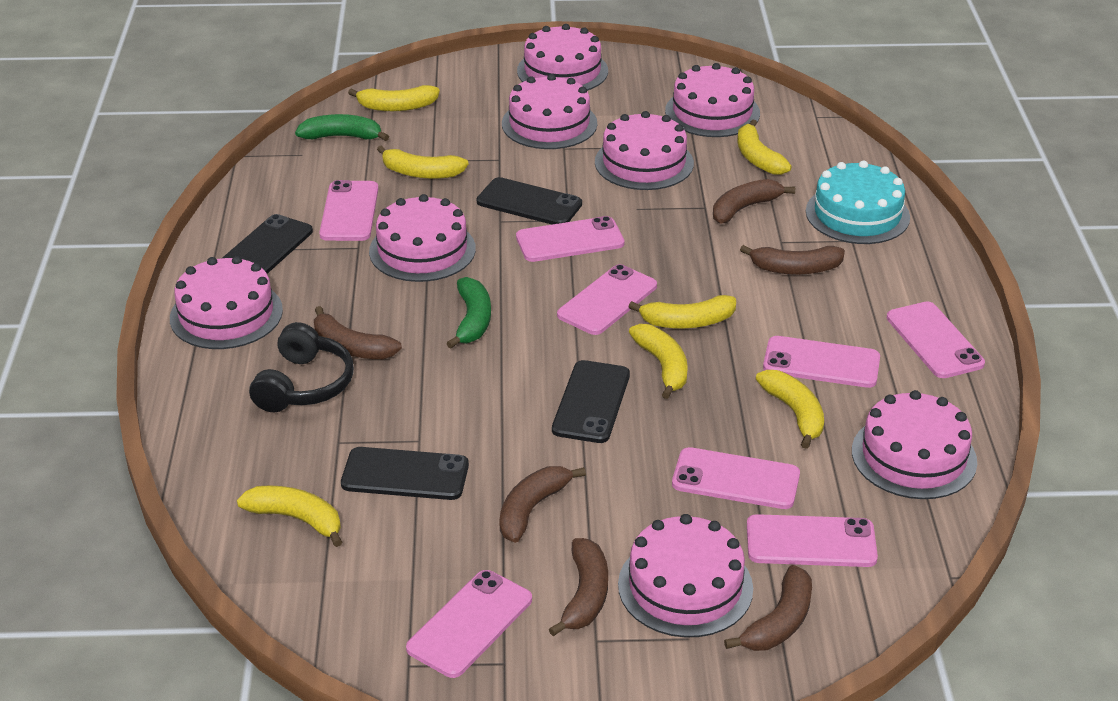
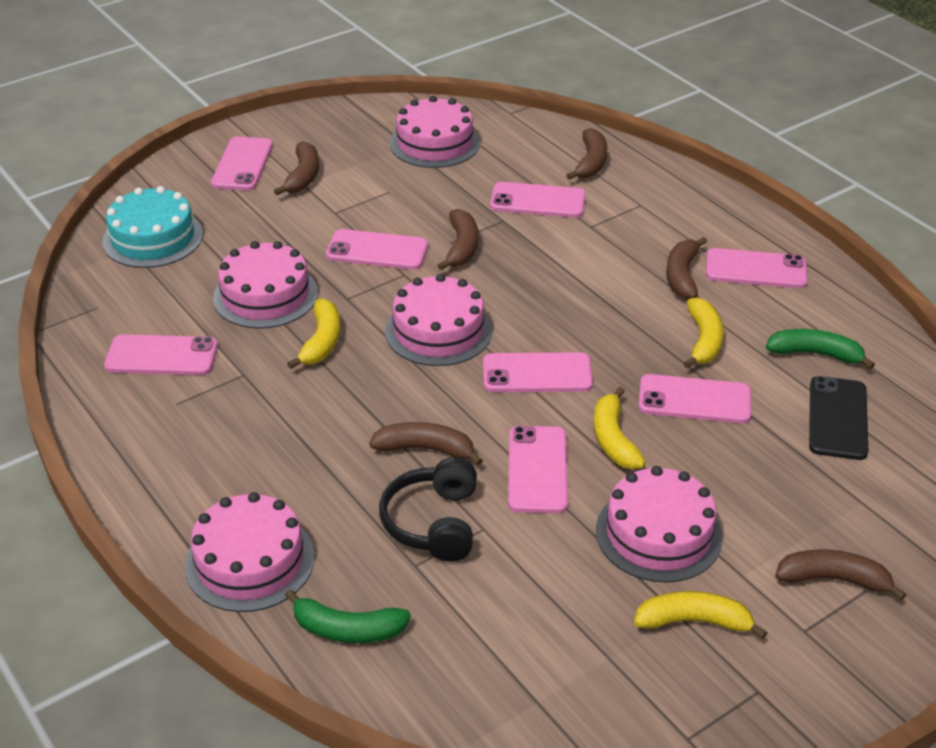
black phone: 4 -> 1
pink cake: 8 -> 5
yellow banana: 7 -> 4

